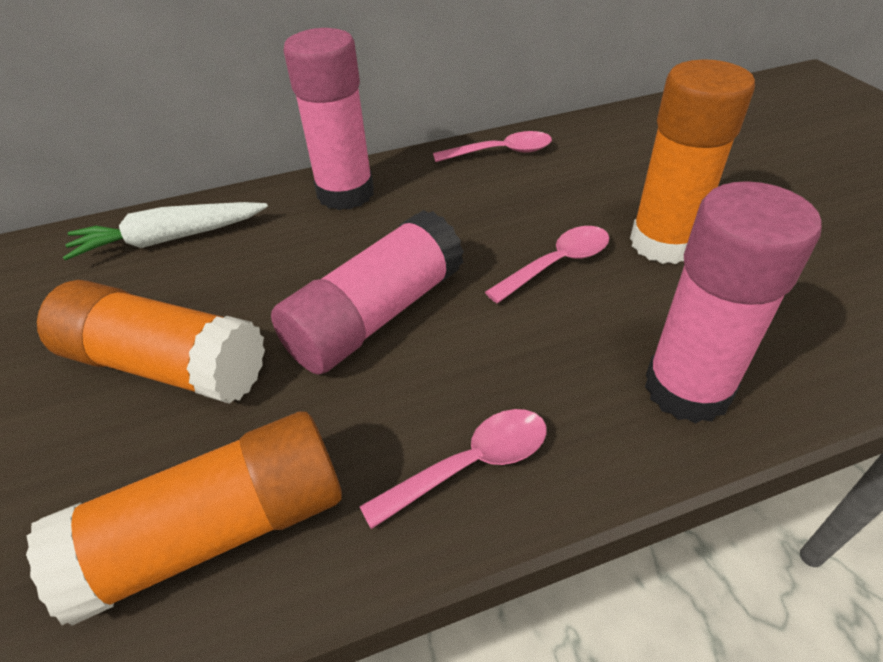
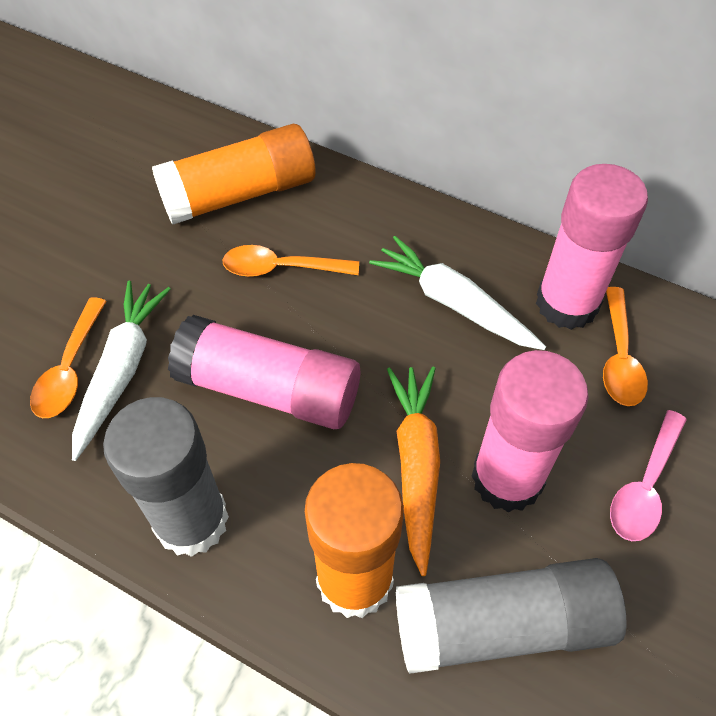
grey glue stick: 0 -> 2
orange carrot: 0 -> 1
orange glue stick: 3 -> 2
orange spoon: 0 -> 3
pink spoon: 3 -> 1
white carrot: 1 -> 2

